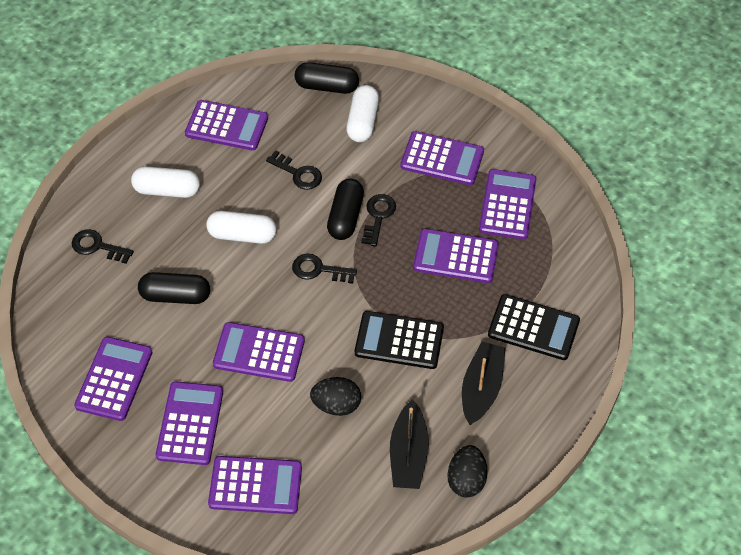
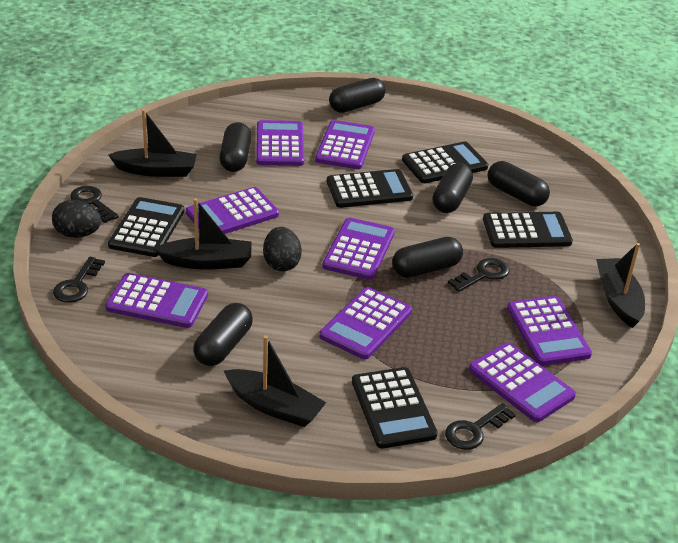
black boat: 2 -> 4
black calculator: 2 -> 5
black capsule: 3 -> 6
white capsule: 3 -> 0

